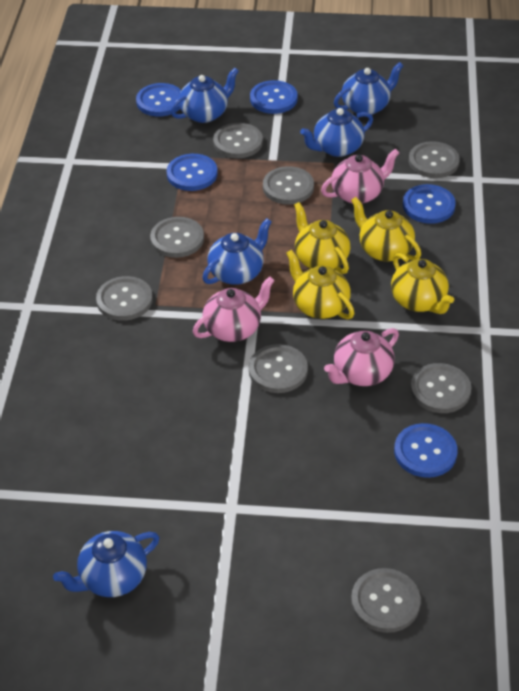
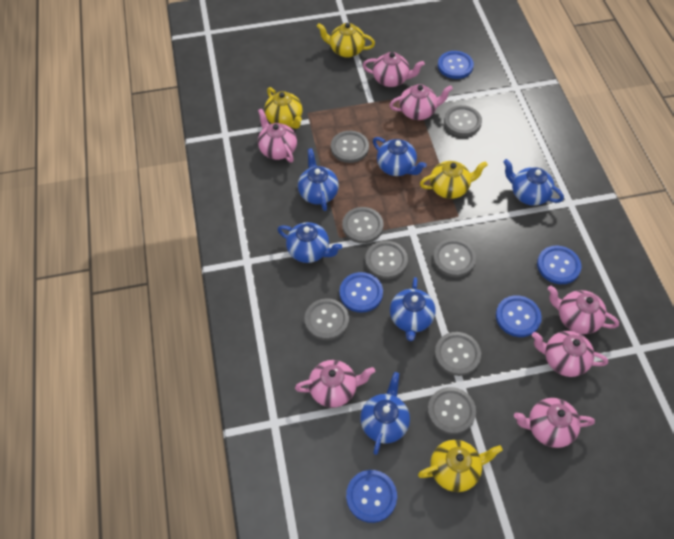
blue teapot: 5 -> 6
pink teapot: 3 -> 7

